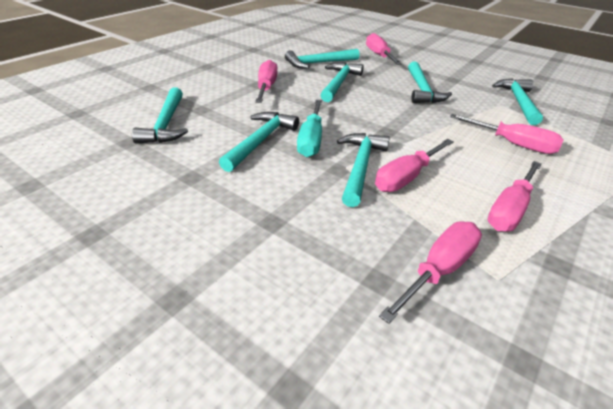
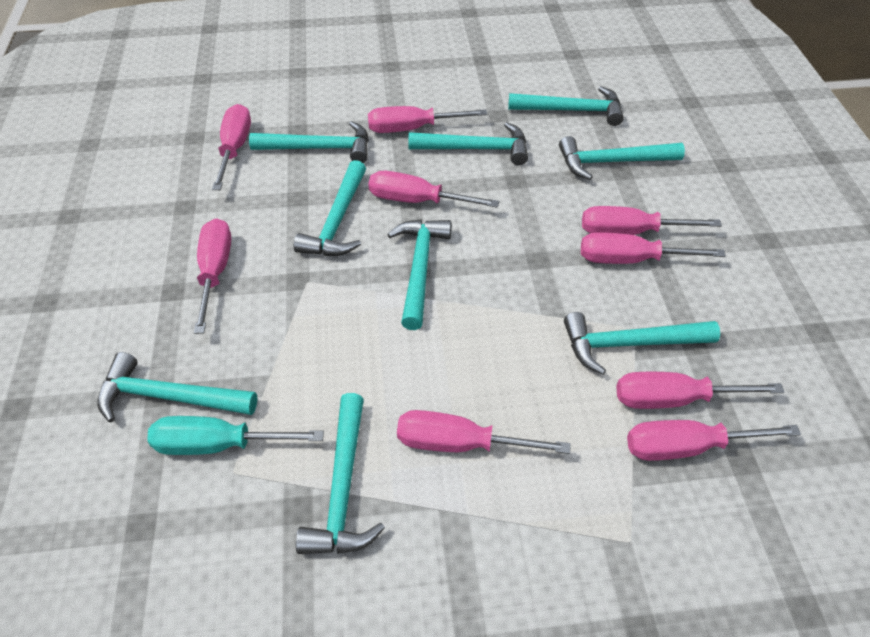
pink screwdriver: 6 -> 9
turquoise hammer: 7 -> 9

